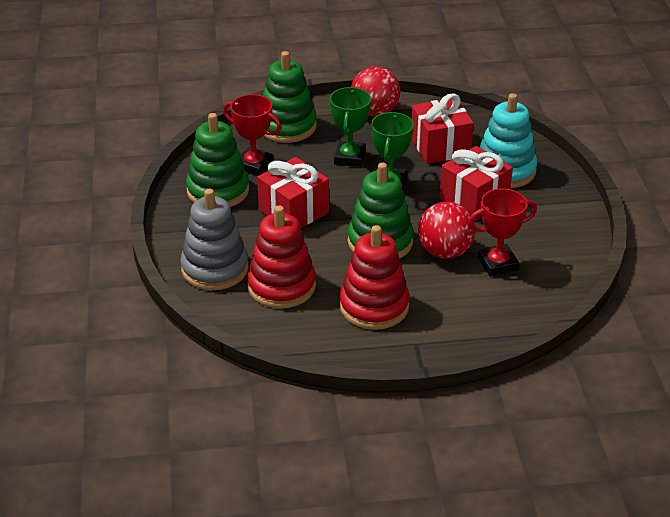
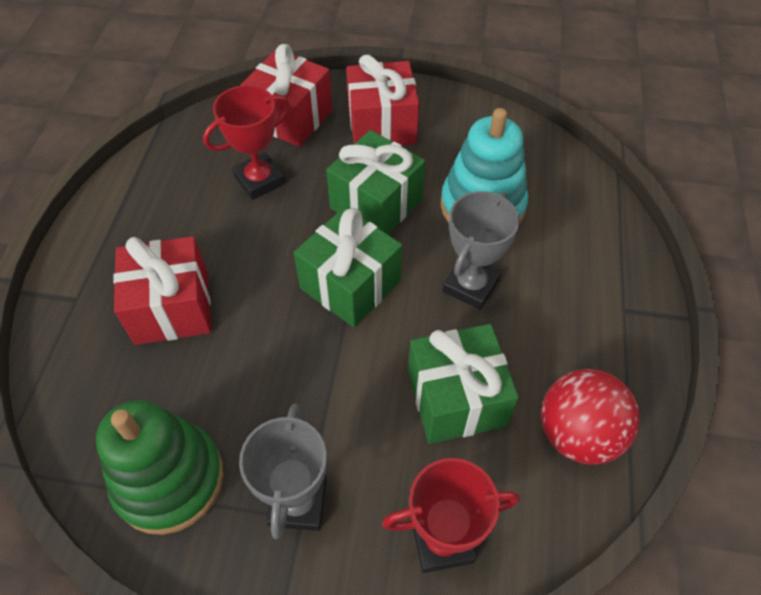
green gift: 0 -> 3
green stacking toy: 3 -> 1
green trophy: 2 -> 0
grey stacking toy: 1 -> 0
grey trophy: 0 -> 2
red ball: 2 -> 1
red stacking toy: 2 -> 0

